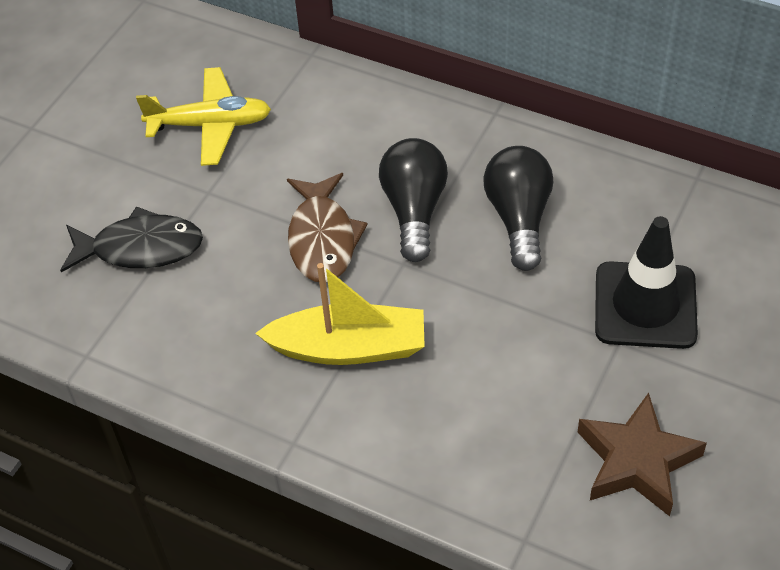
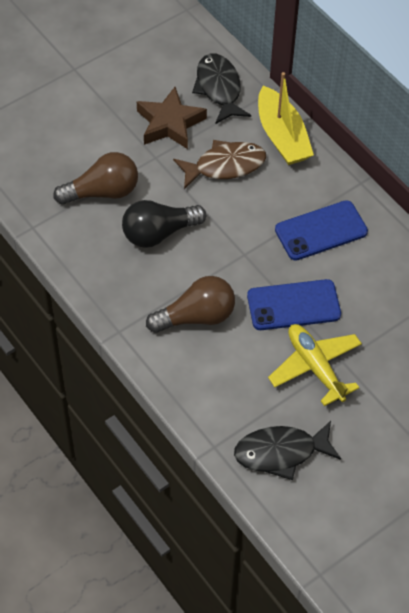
black fish: 1 -> 2
black light bulb: 2 -> 1
black traffic cone: 1 -> 0
blue phone: 0 -> 2
brown light bulb: 0 -> 2

